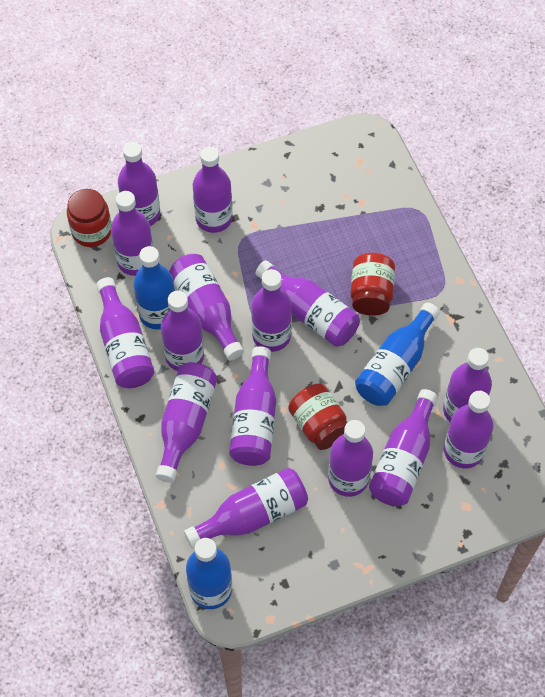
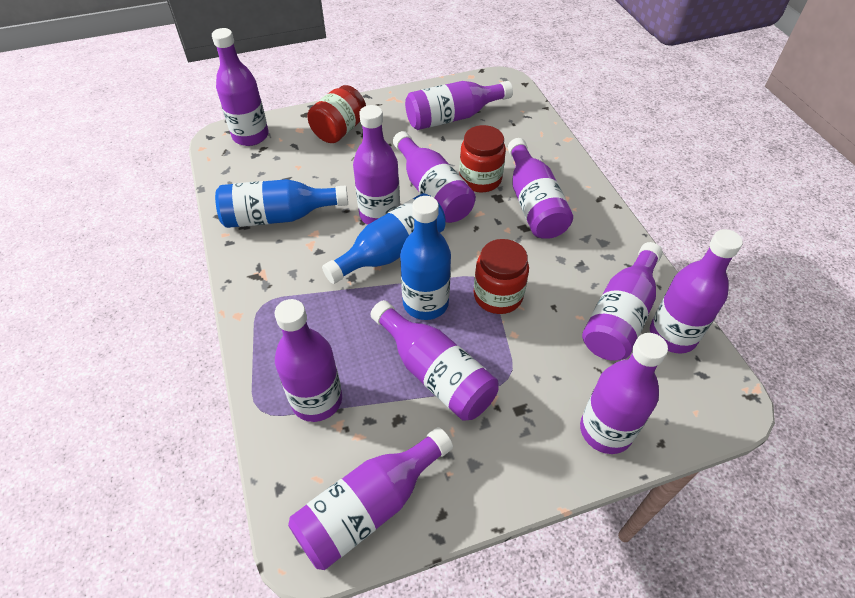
purple bottle: 15 -> 11

